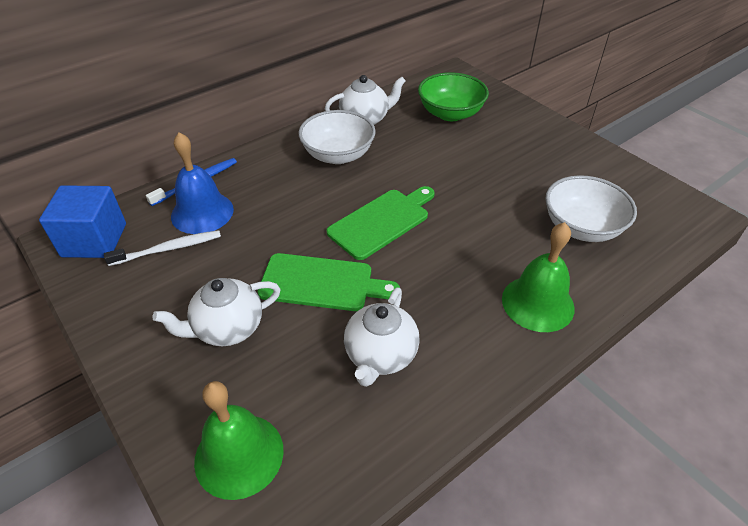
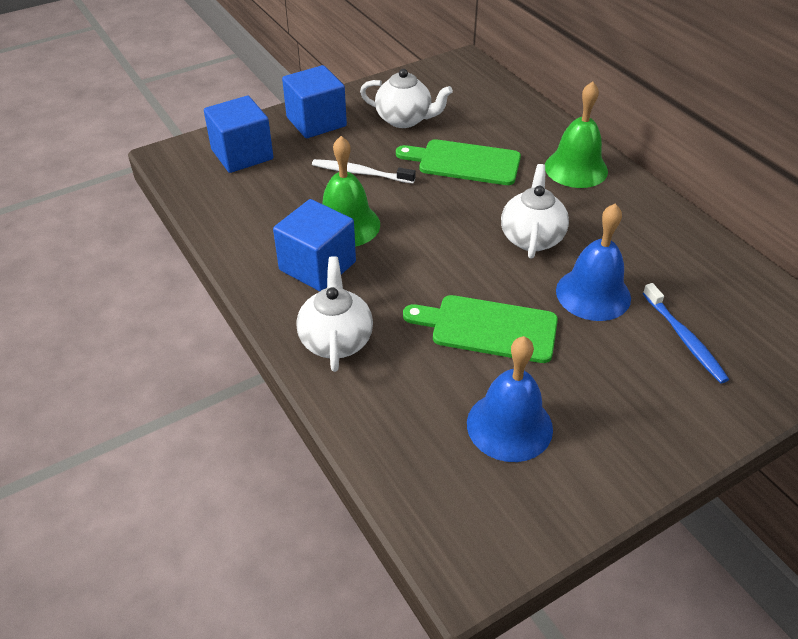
blue bell: 1 -> 2
blue cube: 1 -> 3
green bowl: 1 -> 0
white bowl: 2 -> 0

